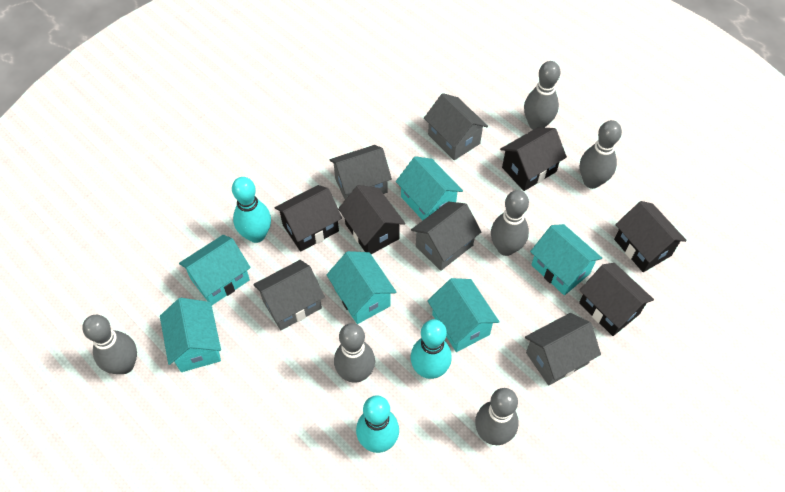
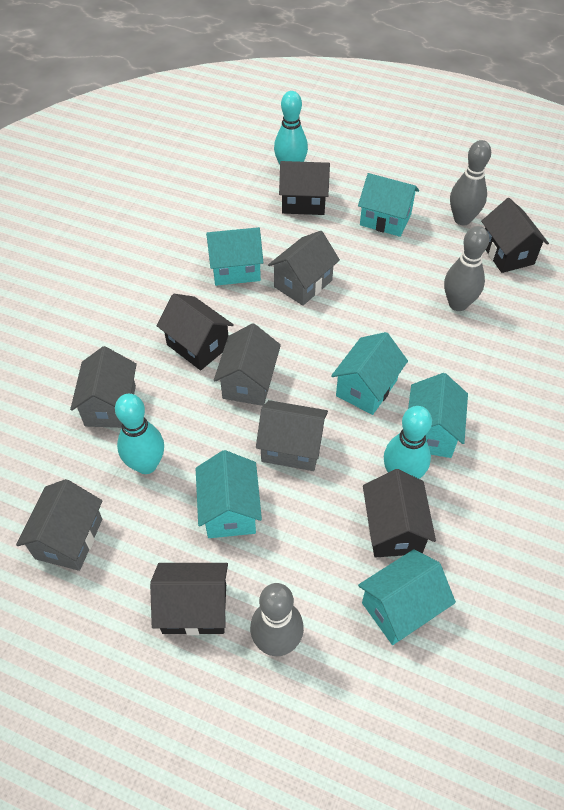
grey bowling pin: 6 -> 3

